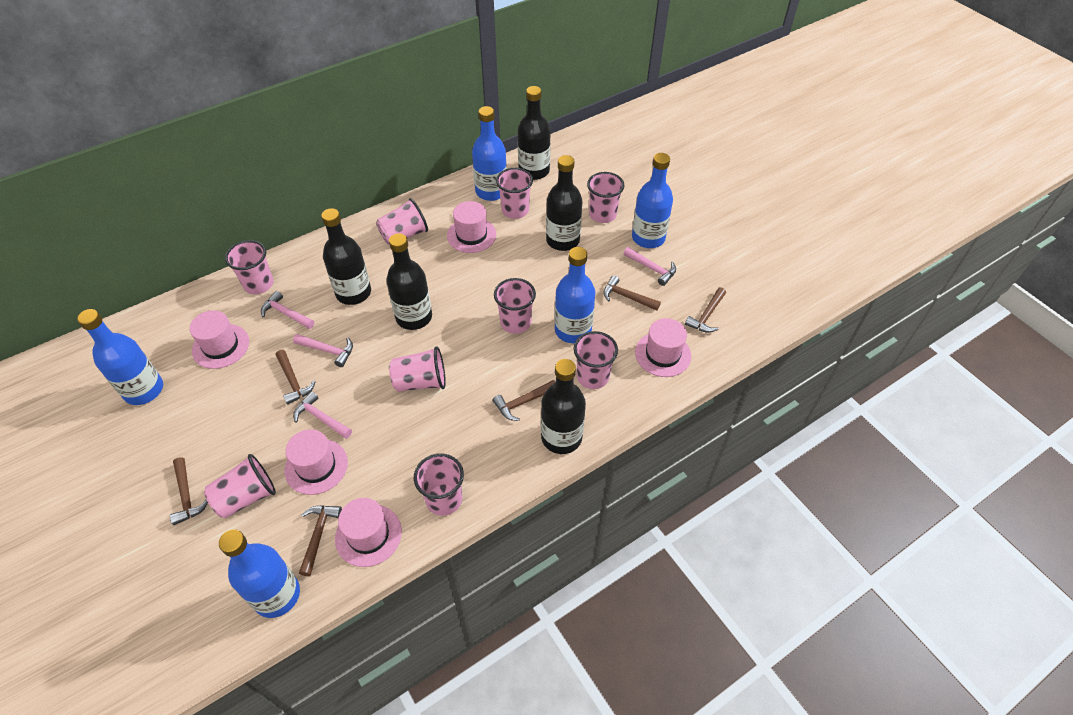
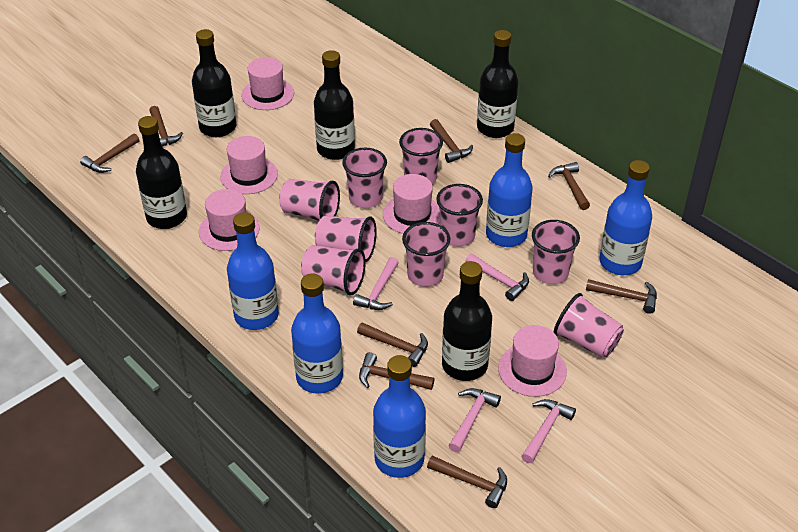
brown hammer: 6 -> 8

